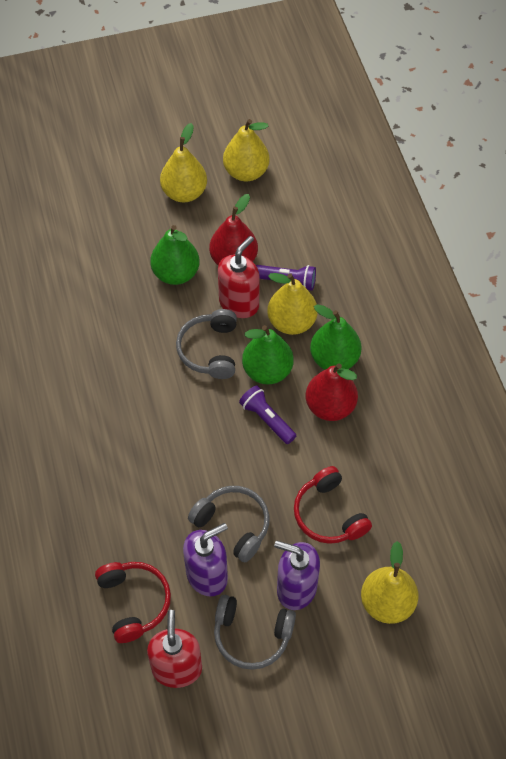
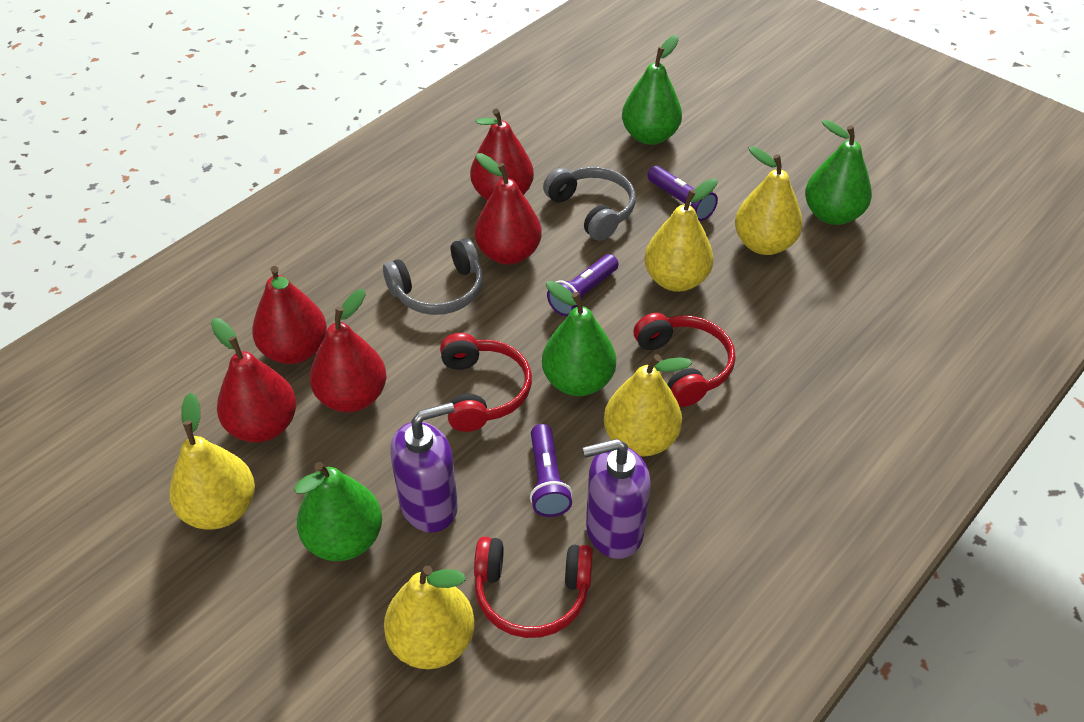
green pear: 3 -> 4
grey headphones: 3 -> 2
purple flashlight: 2 -> 3
red headphones: 2 -> 3
red pear: 2 -> 5
red soap dispenser: 2 -> 0
yellow pear: 4 -> 5

